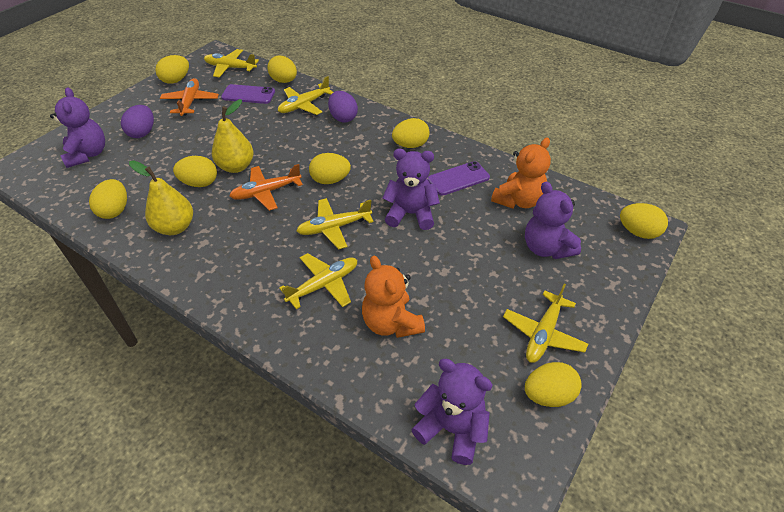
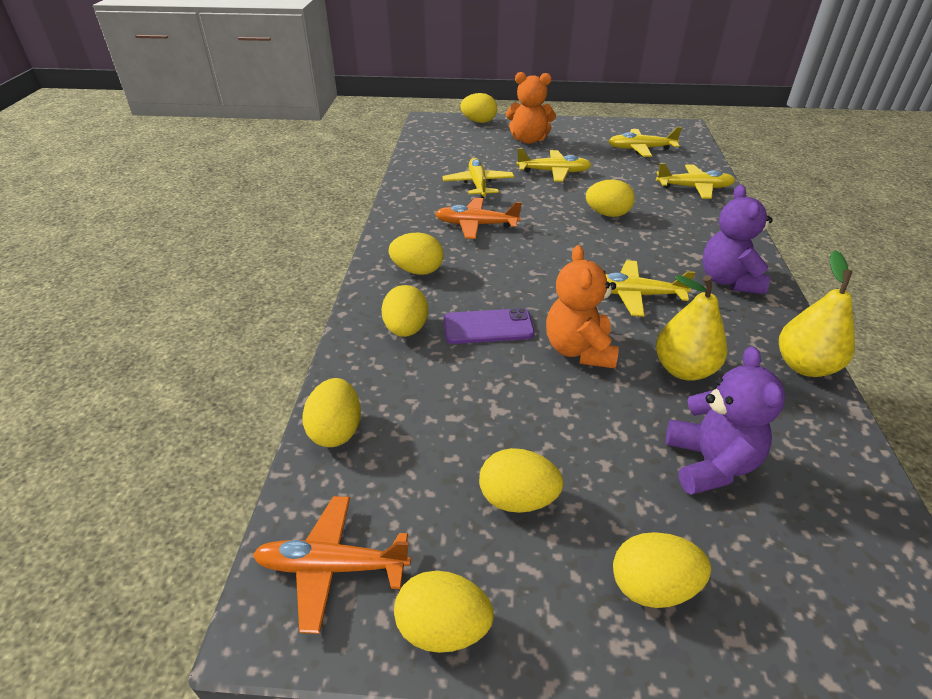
purple egg: 2 -> 0
purple phone: 2 -> 1
purple teddy bear: 4 -> 2

